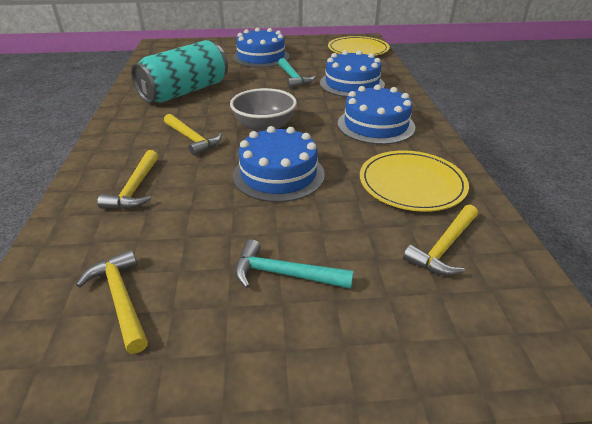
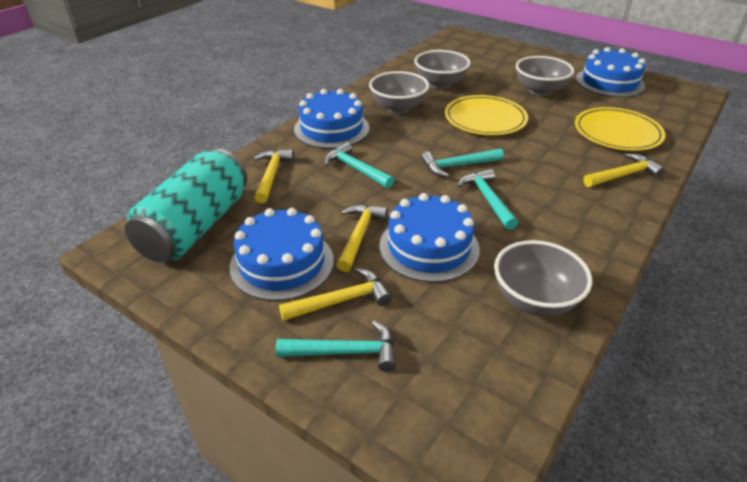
grey bowl: 1 -> 4
turquoise hammer: 2 -> 4

